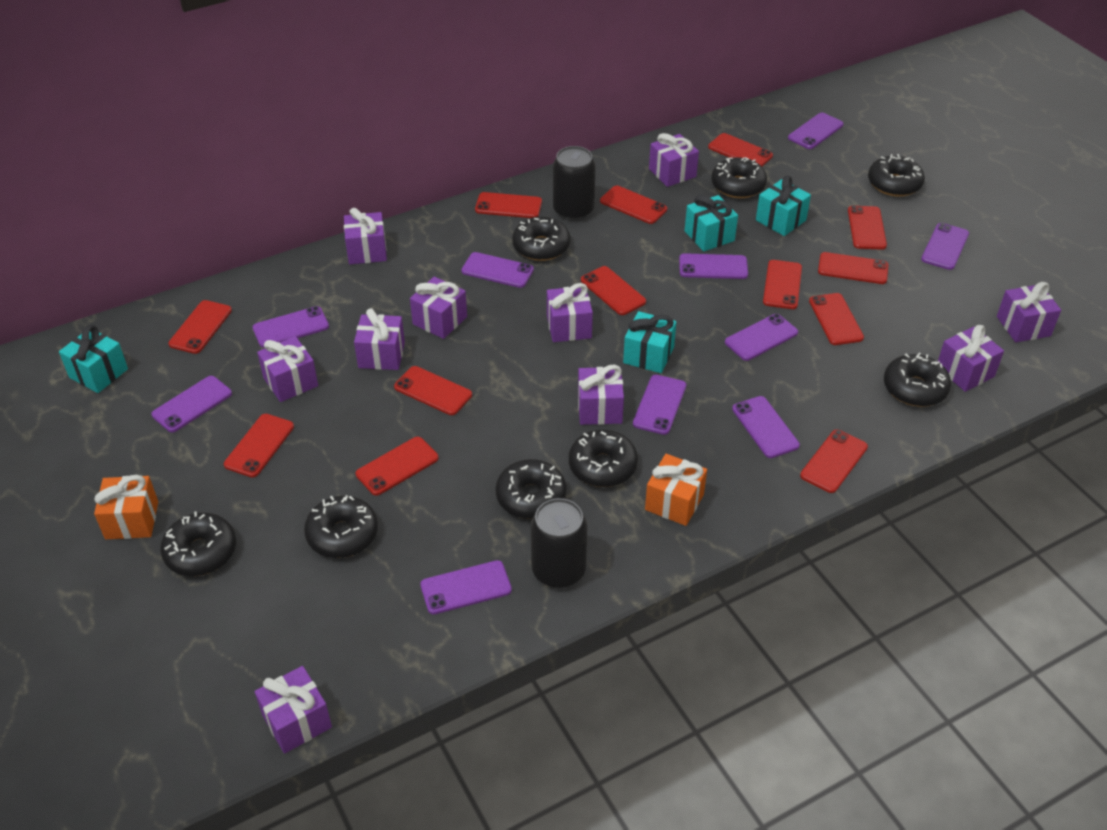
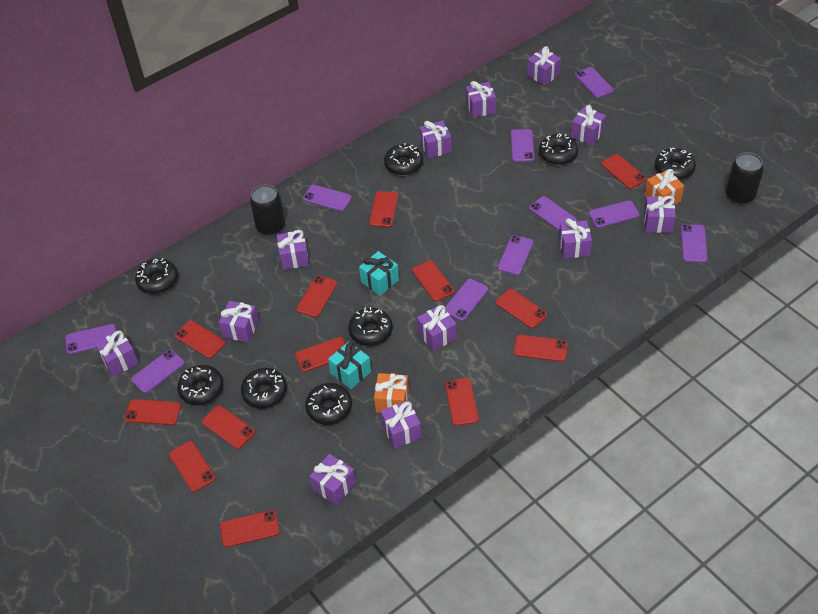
purple gift: 10 -> 12
turquoise gift: 4 -> 2

